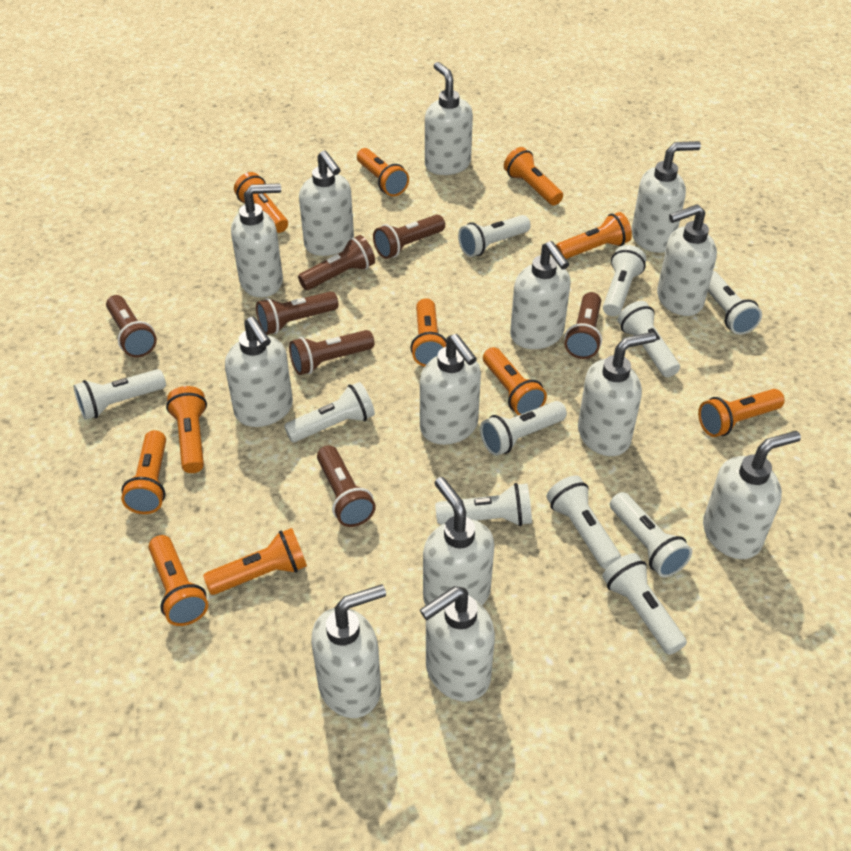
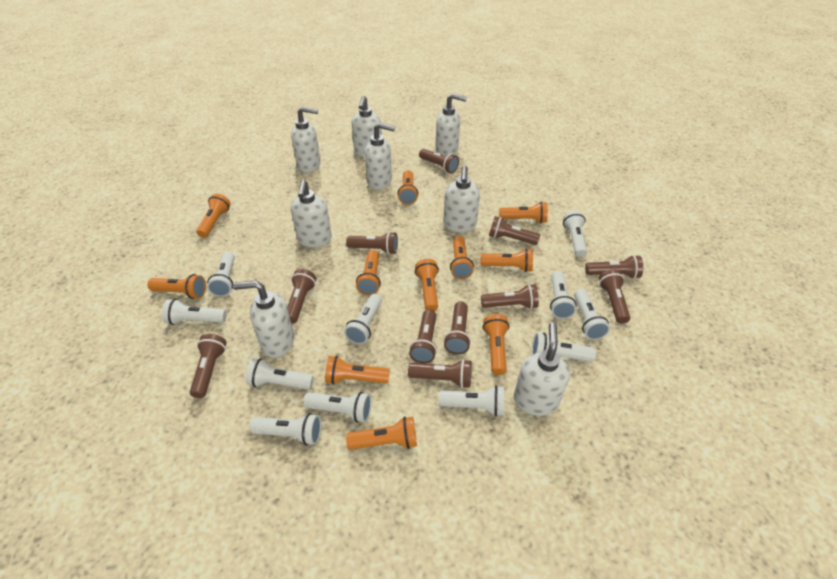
brown flashlight: 7 -> 11
white soap dispenser: 13 -> 8

